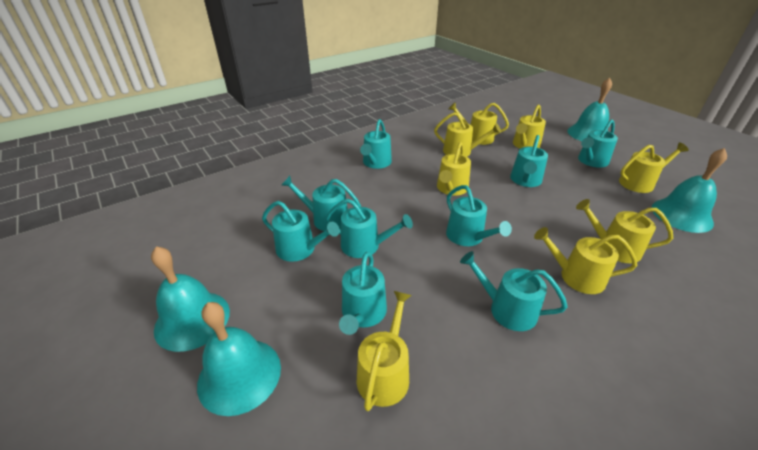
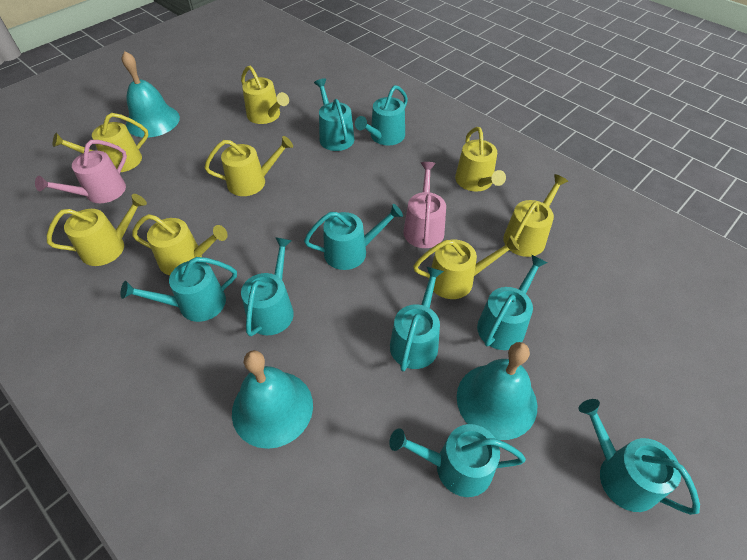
pink watering can: 0 -> 2
turquoise bell: 4 -> 3

